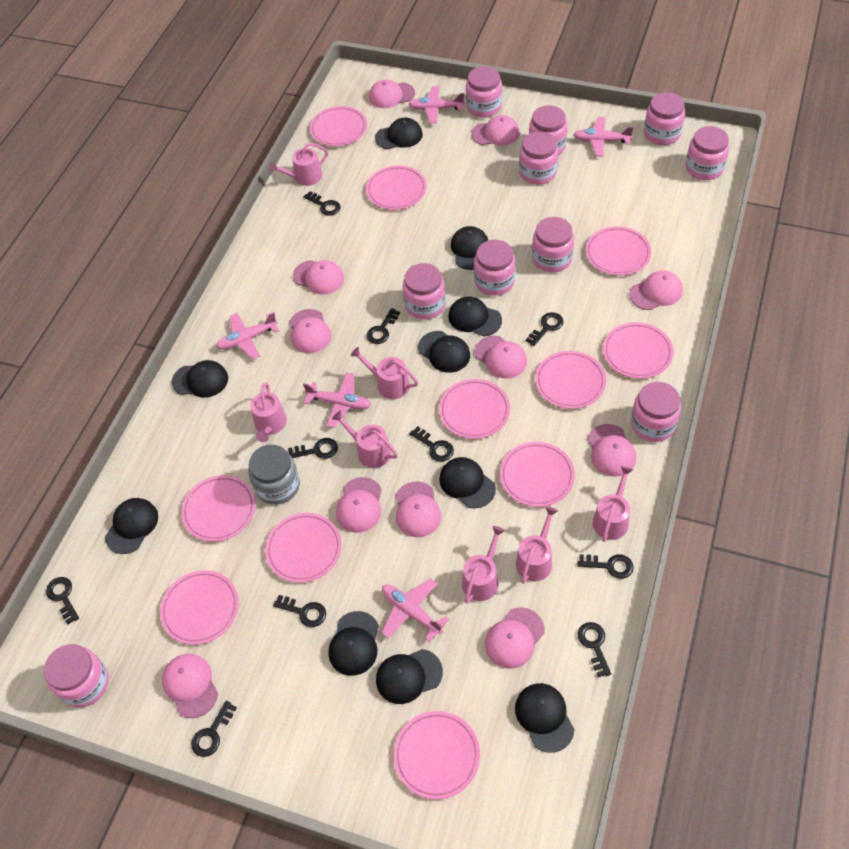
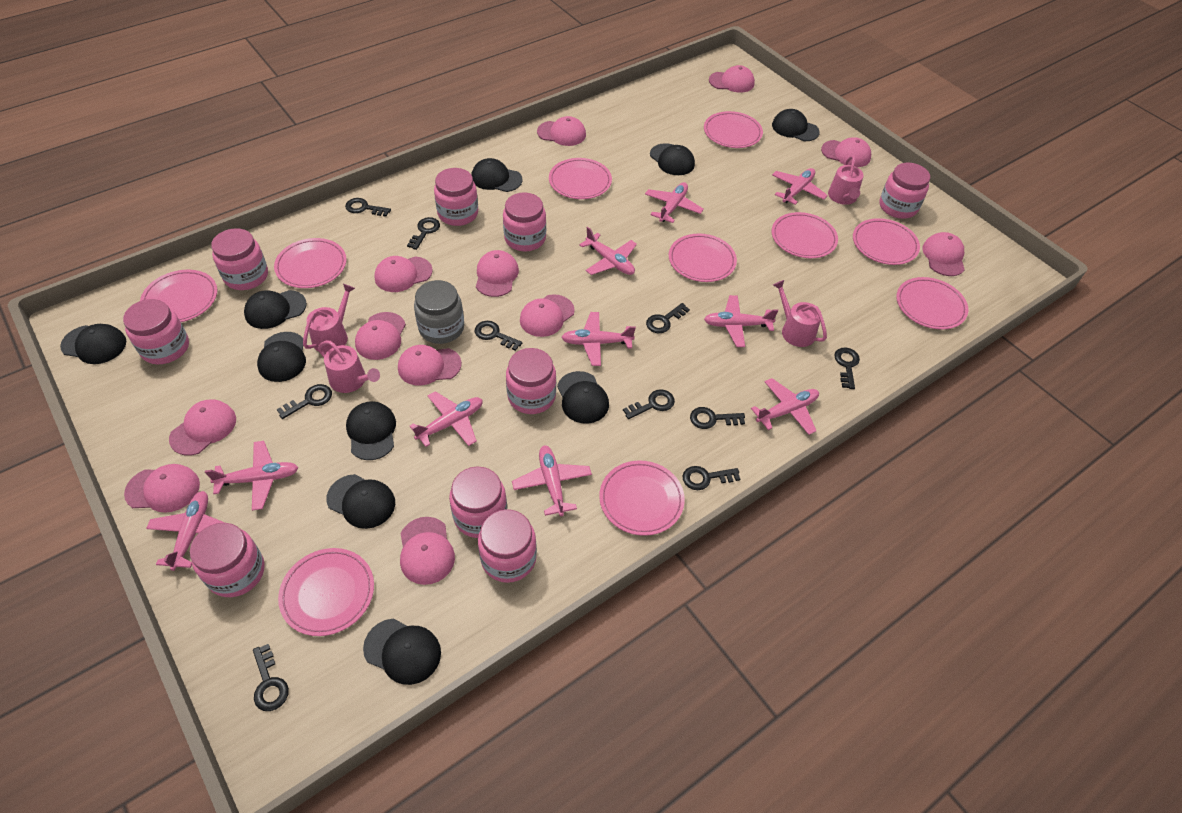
pink cap: 11 -> 12
pink jar: 10 -> 9
pink plane: 5 -> 10
pink plate: 11 -> 10
pink watering can: 7 -> 4

